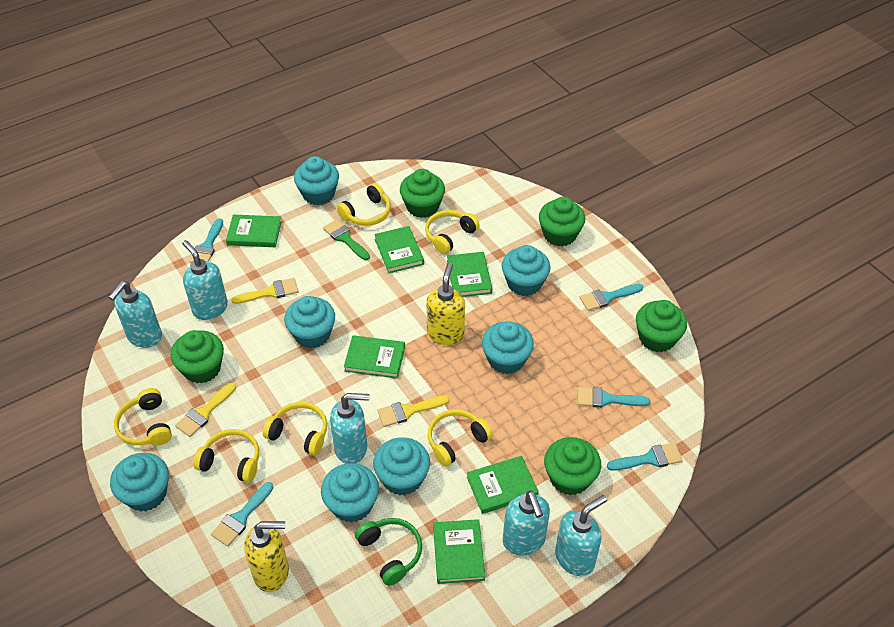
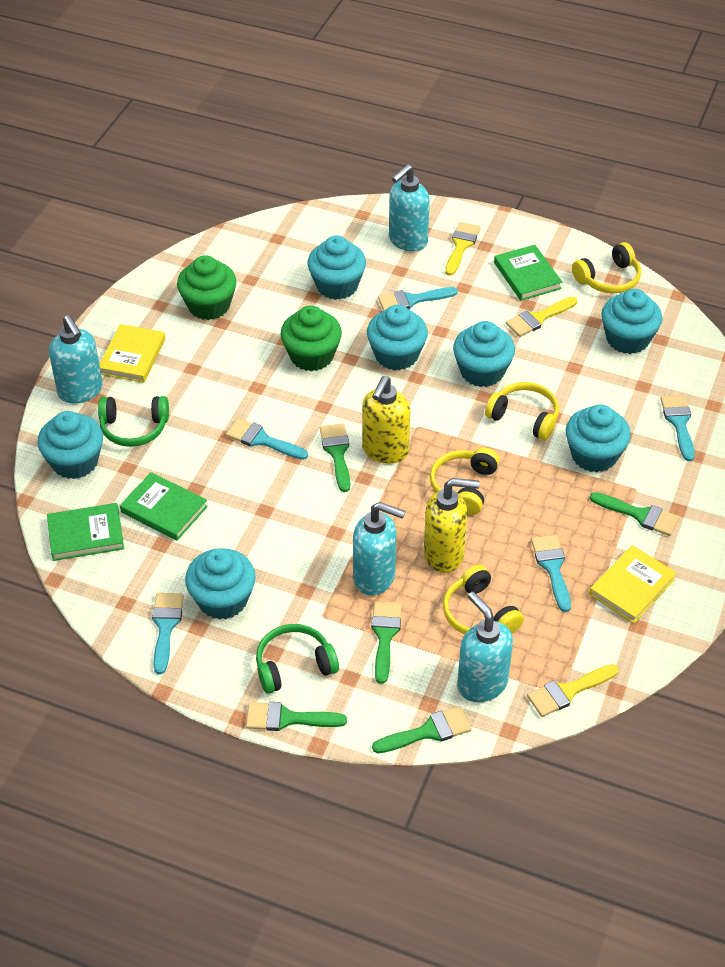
green book: 6 -> 3
green brush: 1 -> 5
green cupcake: 5 -> 2
green headphones: 1 -> 2
turquoise soap dispenser: 5 -> 4
yellow book: 0 -> 2
yellow headphones: 6 -> 4

